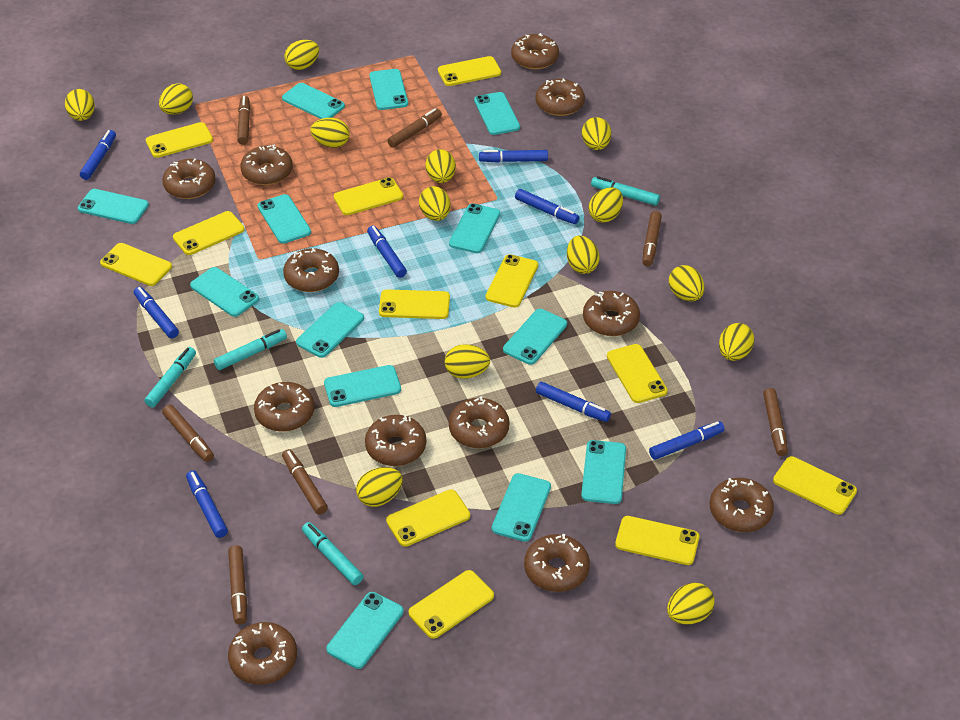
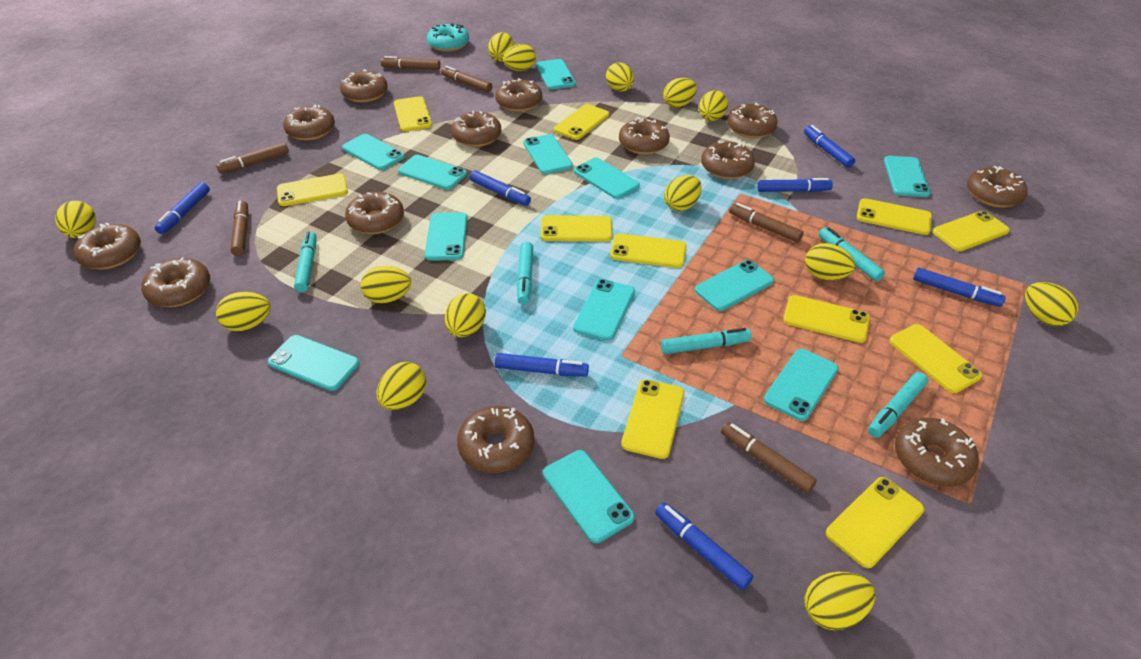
blue marker: 8 -> 7
brown donut: 12 -> 13
brown marker: 7 -> 6
turquoise donut: 0 -> 1
turquoise marker: 4 -> 5
turquoise phone: 13 -> 12
yellow phone: 12 -> 11

